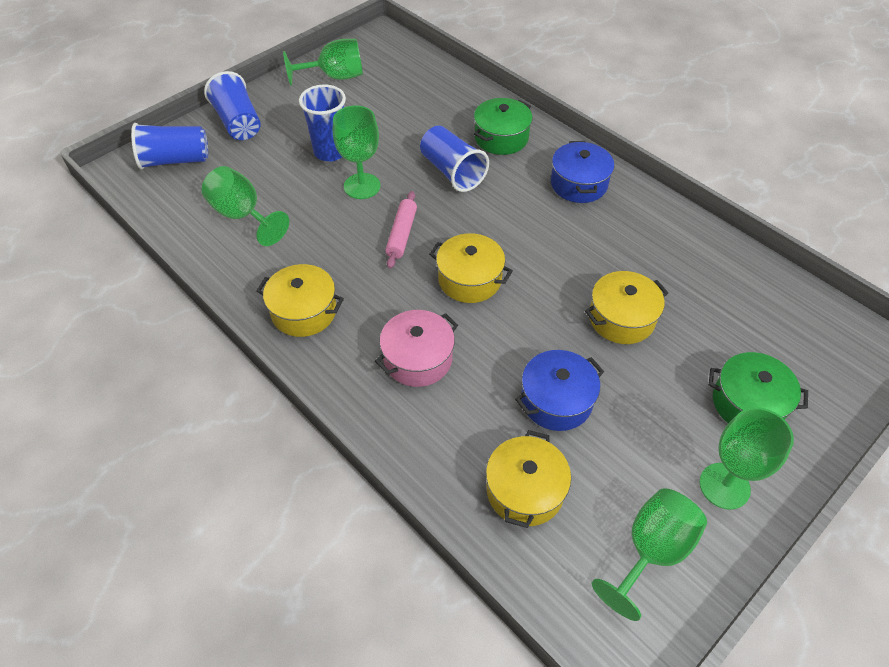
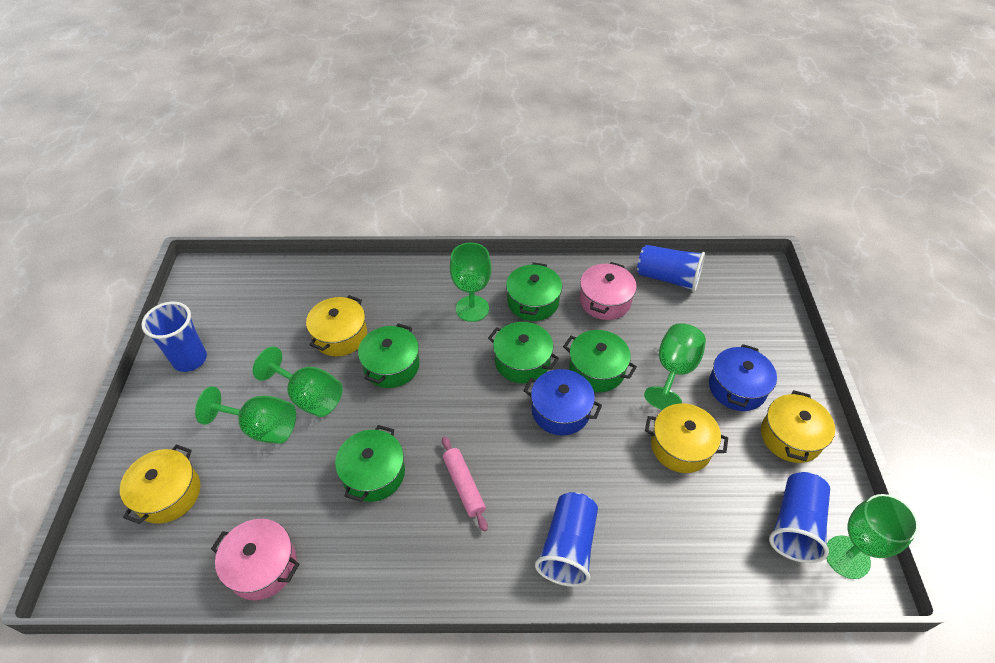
green pot: 2 -> 5
pink pot: 1 -> 2

